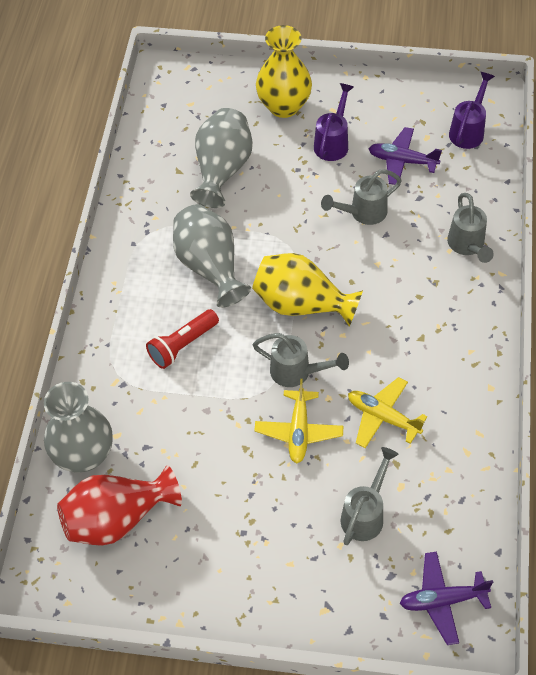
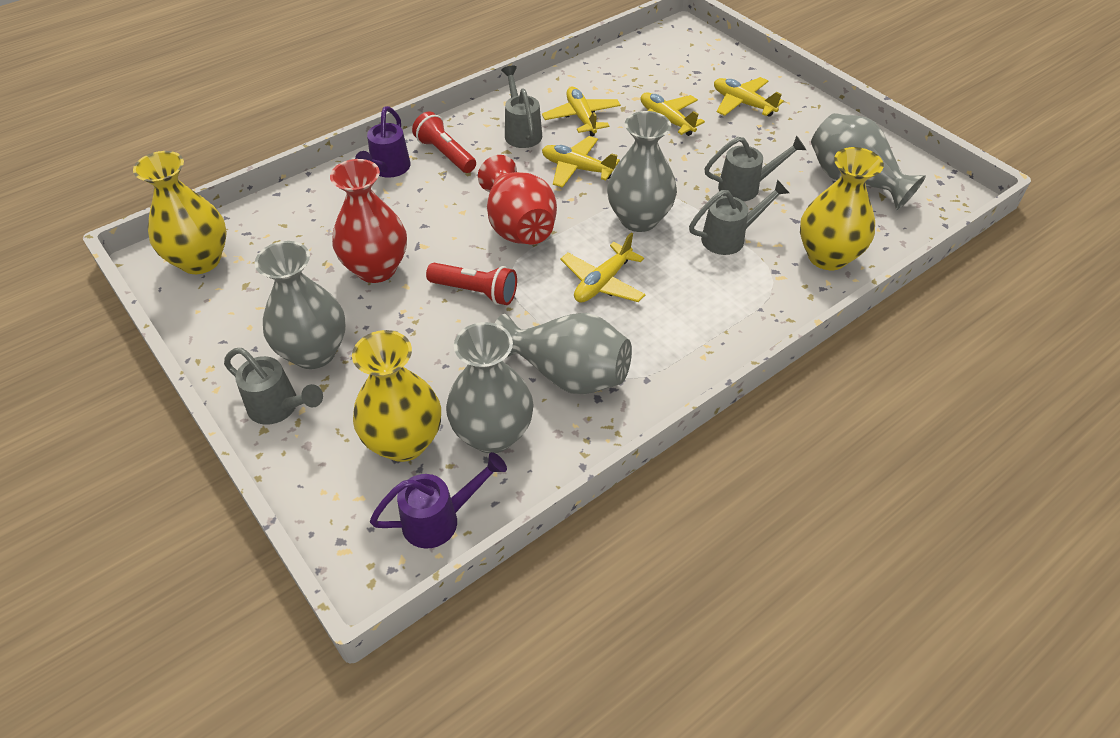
grey vase: 3 -> 5
purple plane: 2 -> 0
red flashlight: 1 -> 2
red vase: 1 -> 2
yellow plane: 2 -> 5
yellow vase: 2 -> 3

